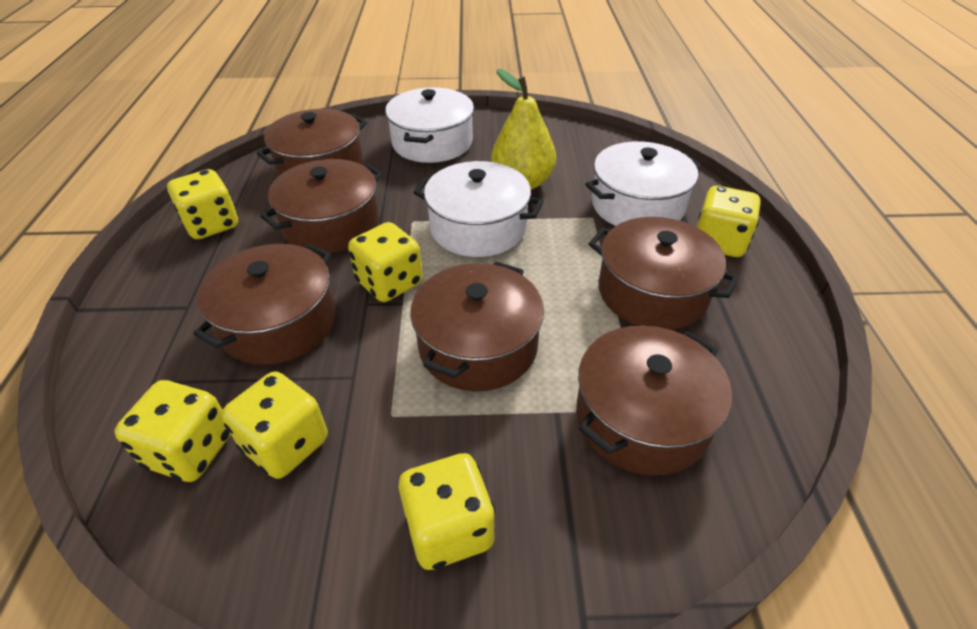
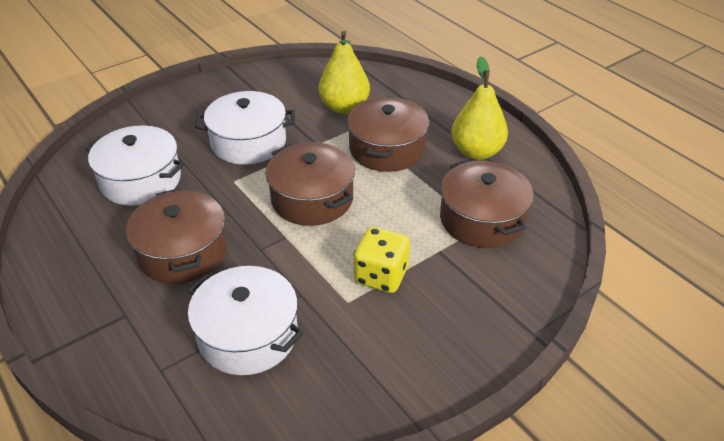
brown pot: 6 -> 4
yellow dice: 6 -> 1
yellow pear: 1 -> 2

